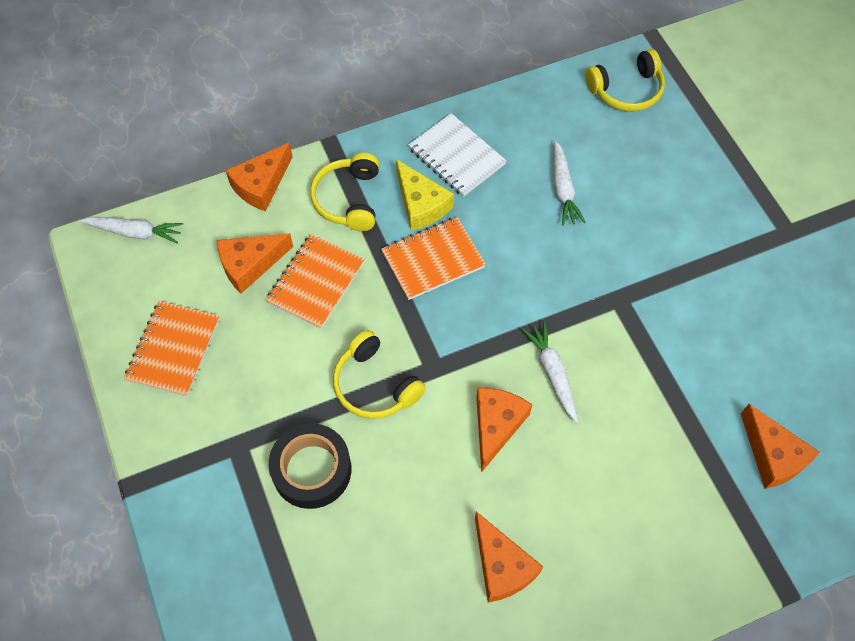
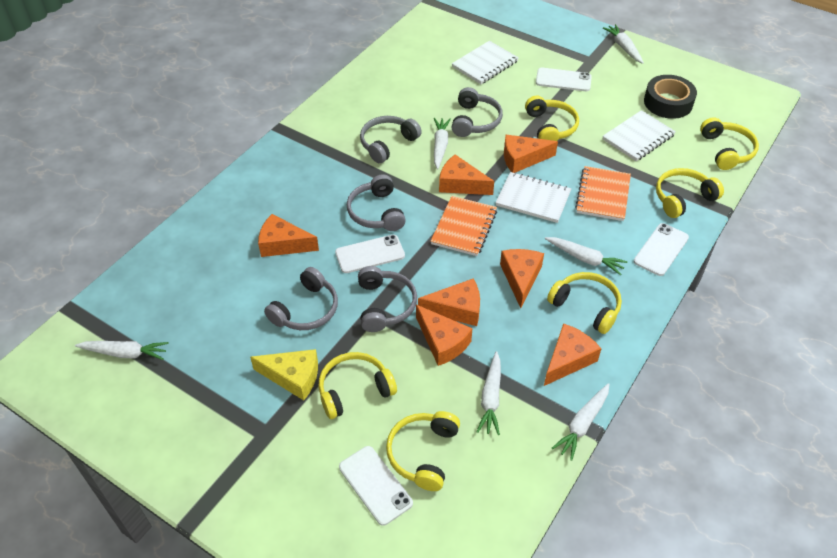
grey headphones: 0 -> 5
orange cheese: 5 -> 7
orange notebook: 3 -> 2
white carrot: 3 -> 6
white notebook: 1 -> 3
white phone: 0 -> 4
yellow headphones: 3 -> 6

